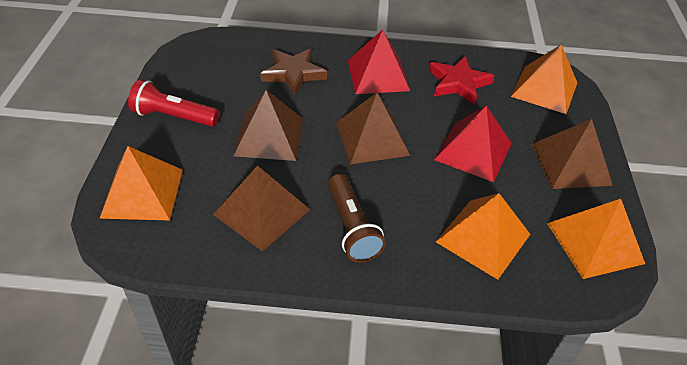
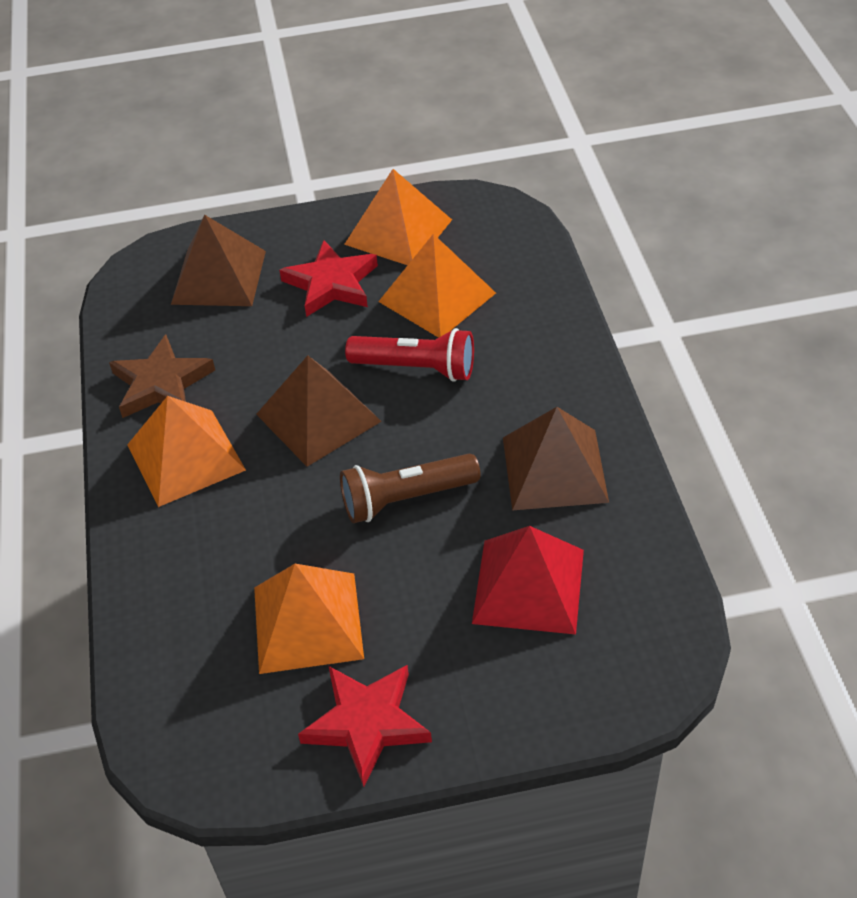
brown pyramid: 4 -> 3
red pyramid: 2 -> 1
red star: 1 -> 2

